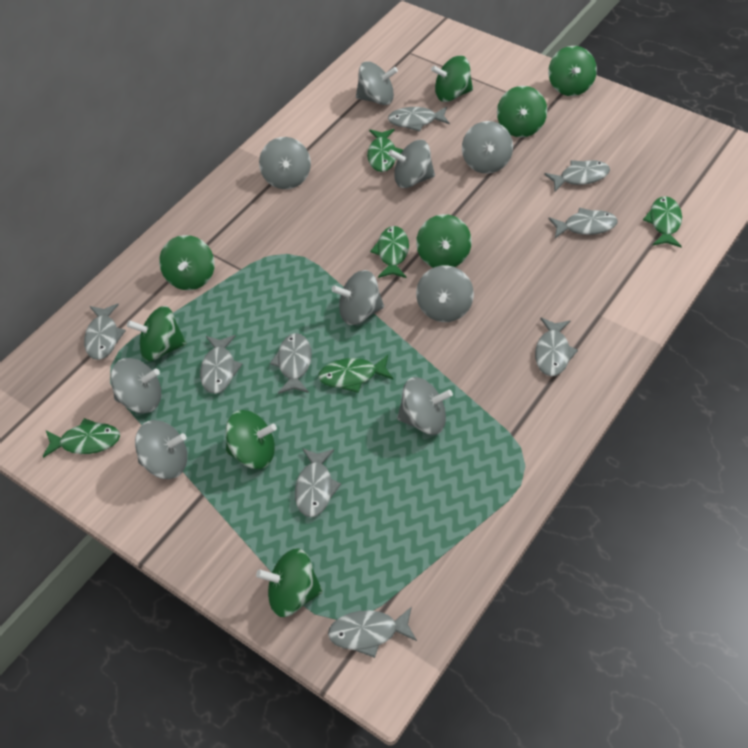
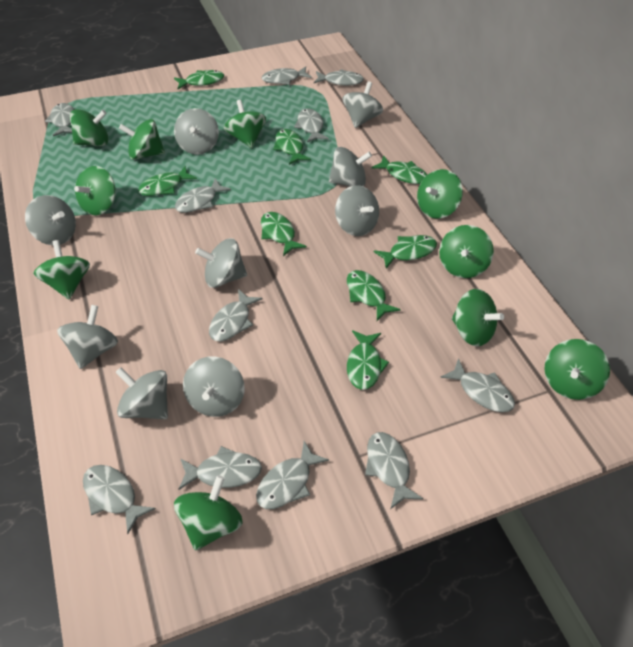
green fish: 5 -> 8
green spinning top: 8 -> 10
grey fish: 9 -> 11

